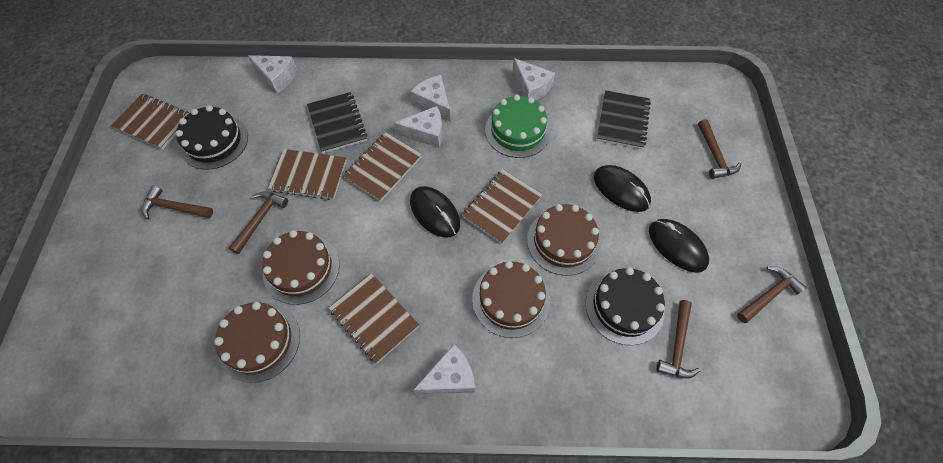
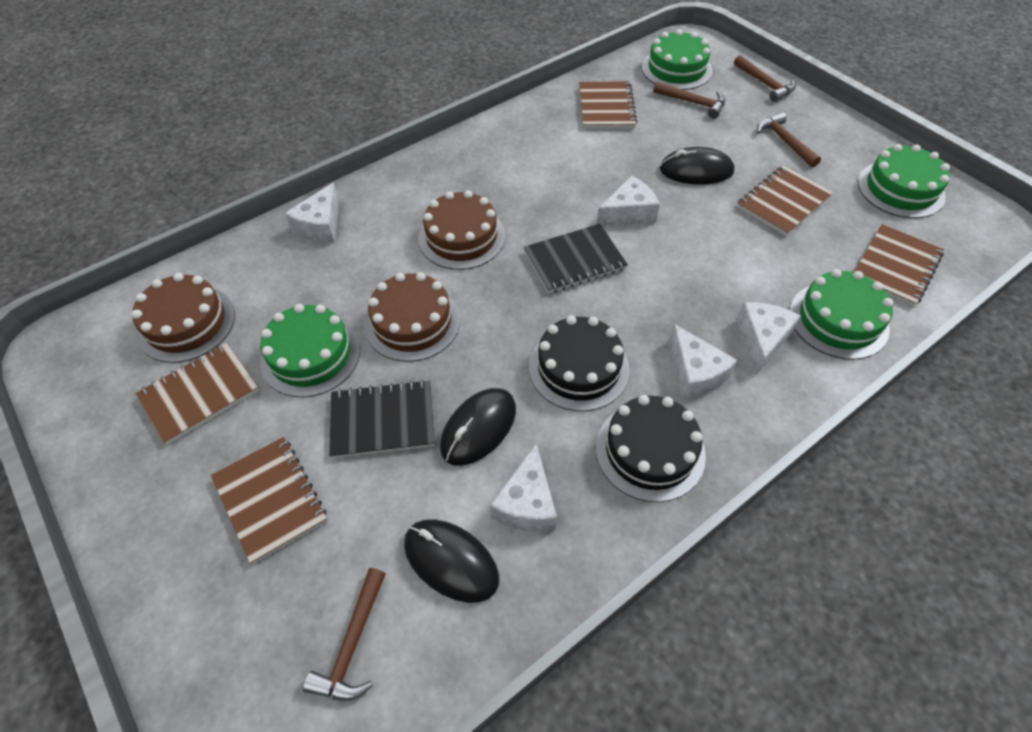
brown cake: 4 -> 3
brown hammer: 5 -> 4
green cake: 1 -> 4

